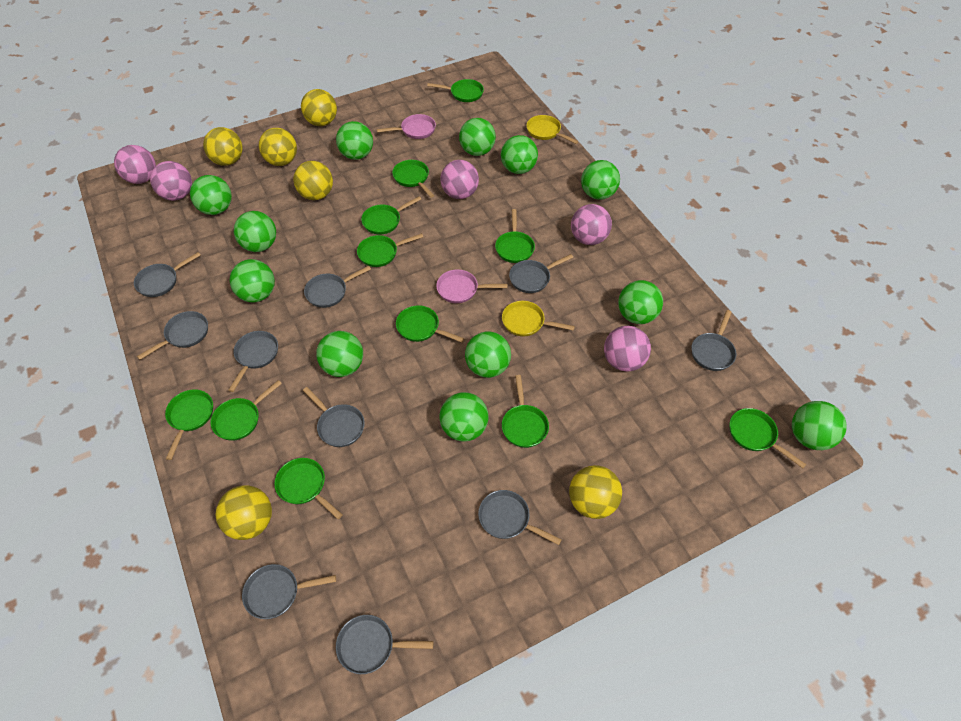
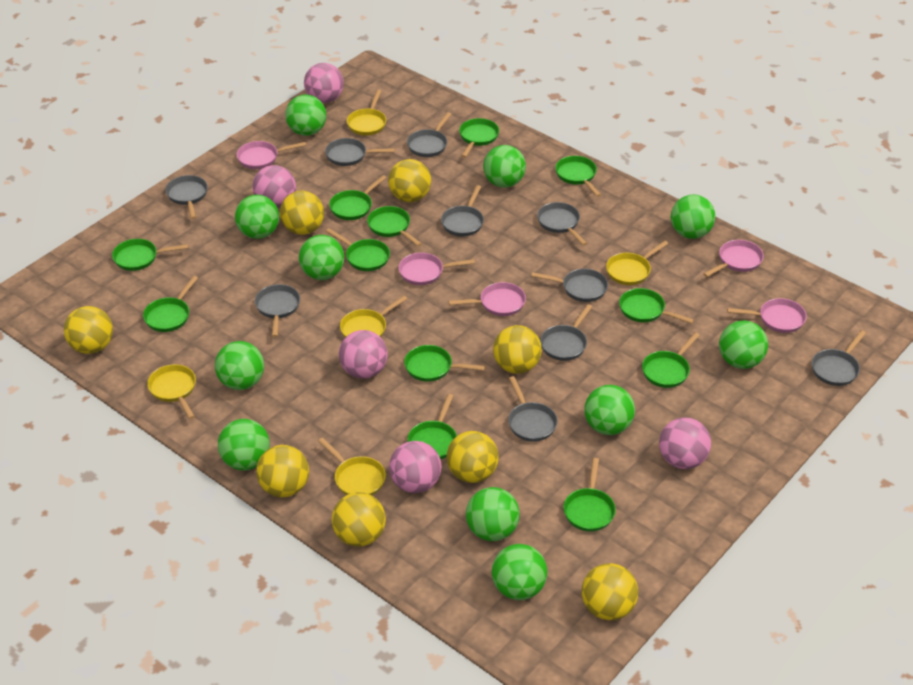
green ball: 12 -> 11
green pan: 11 -> 12
pink pan: 2 -> 5
yellow ball: 6 -> 8
yellow pan: 2 -> 5

